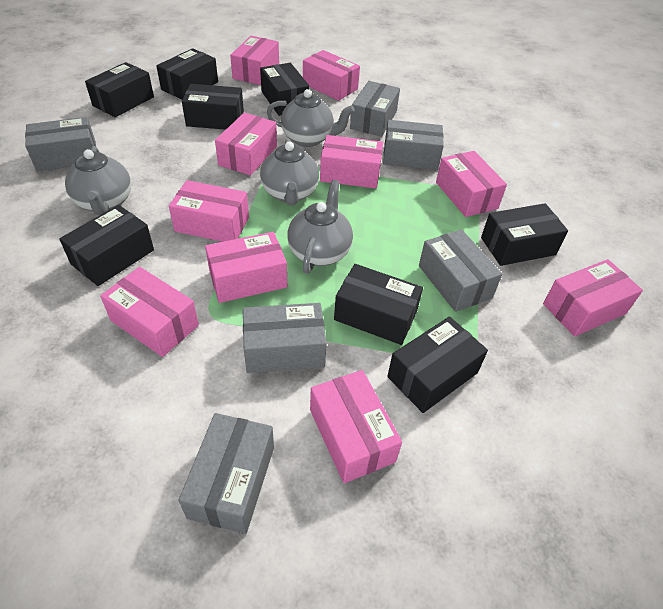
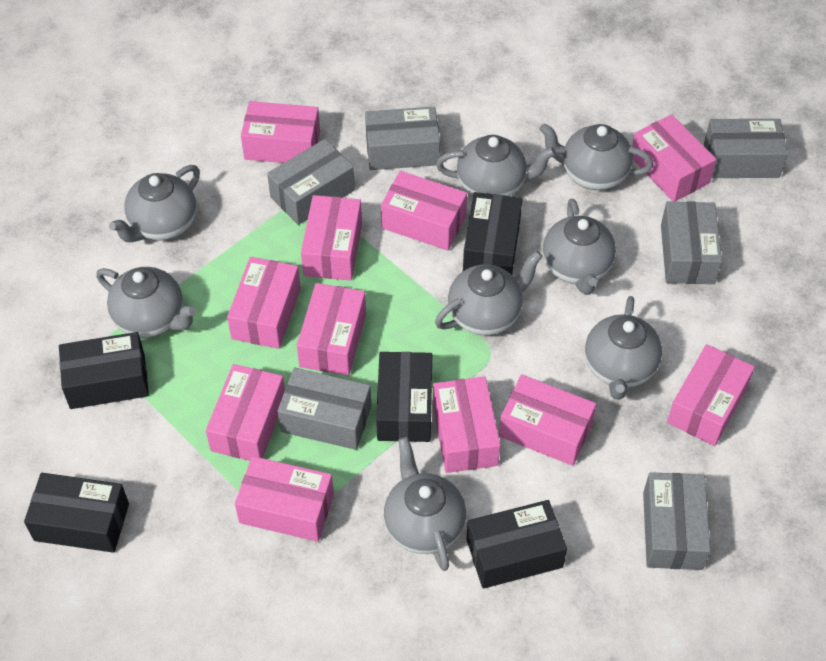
black box: 8 -> 5
grey teapot: 4 -> 8
pink box: 10 -> 11

